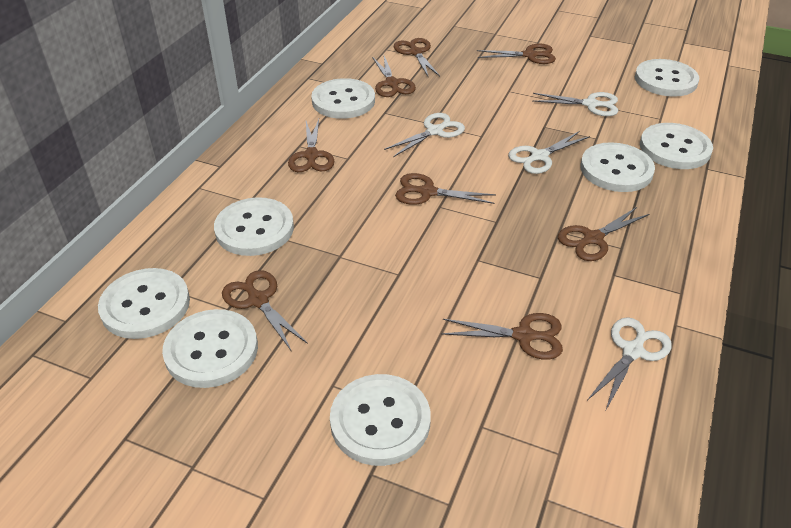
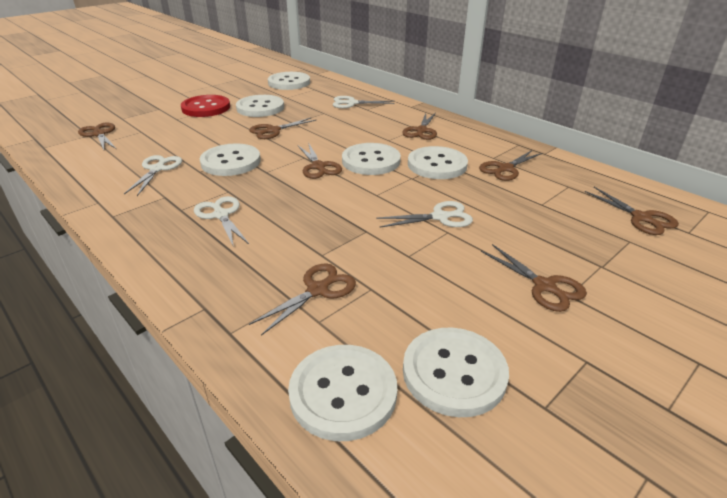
red button: 0 -> 1
white button: 8 -> 7

